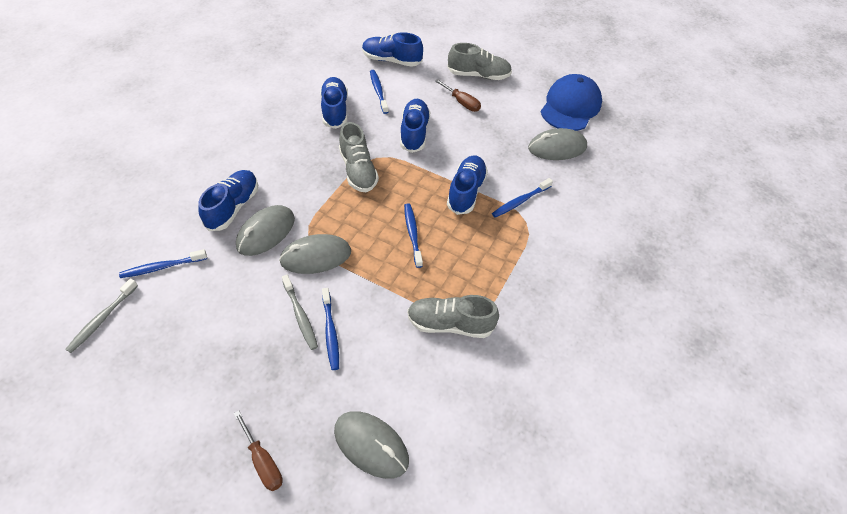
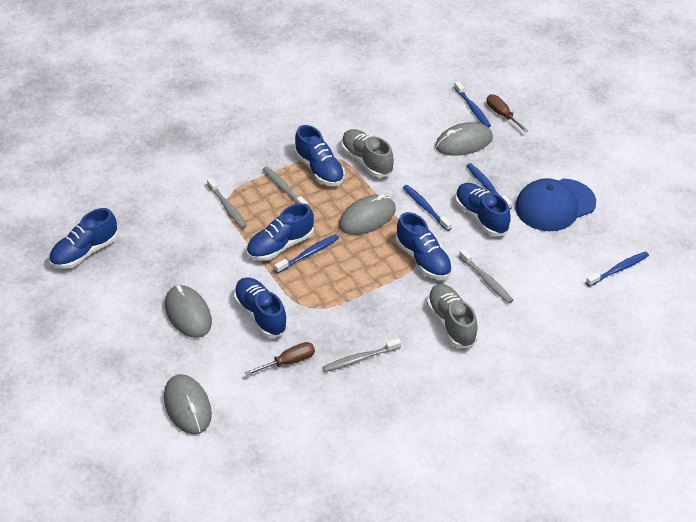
blue shoe: 5 -> 6
grey shoe: 3 -> 2
grey toothbrush: 2 -> 4

